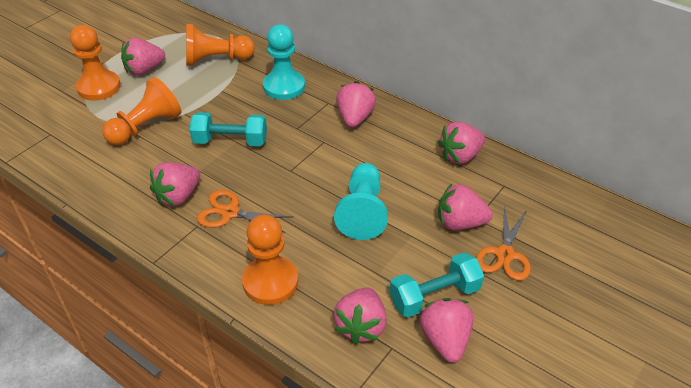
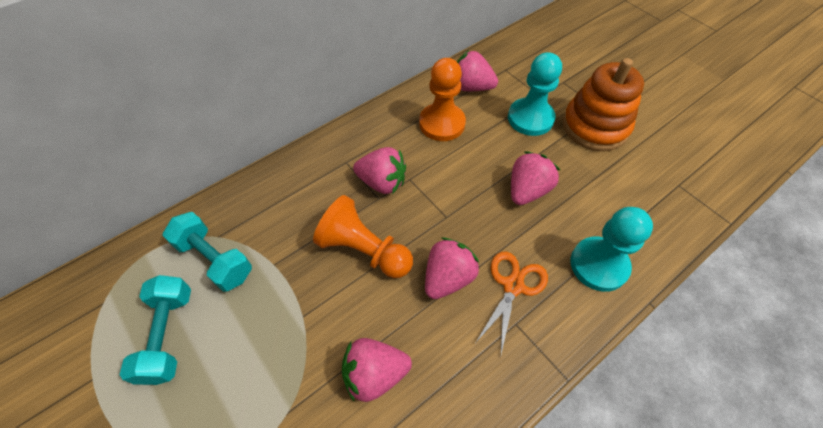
orange pawn: 4 -> 2
orange scissors: 2 -> 1
orange stacking toy: 0 -> 1
pink strawberry: 7 -> 5

